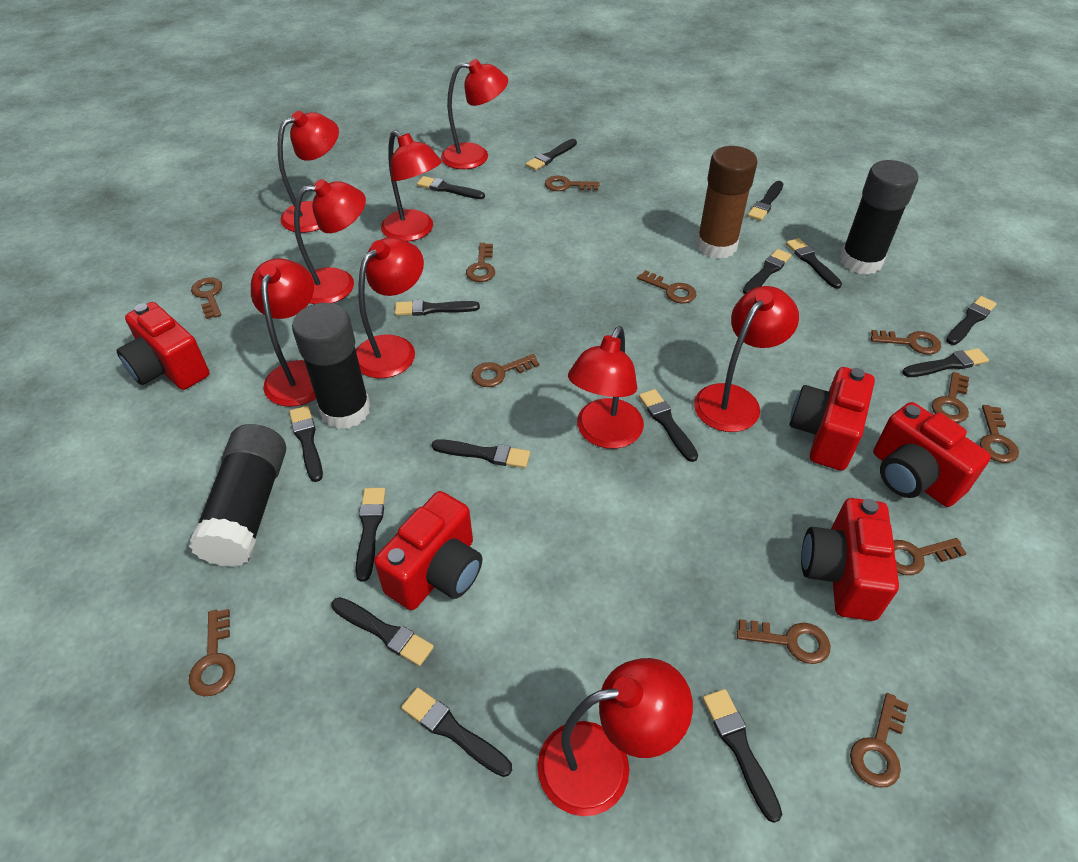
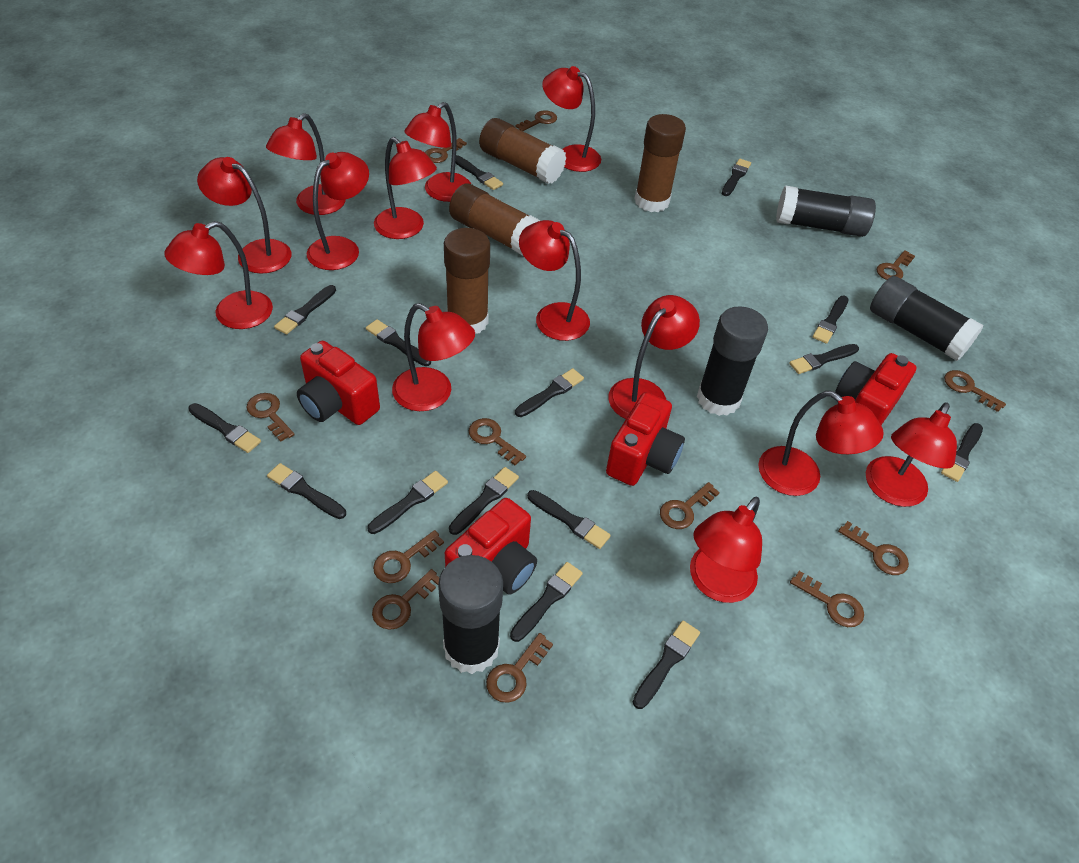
black glue stick: 3 -> 4
brown glue stick: 1 -> 4
red camera: 5 -> 4
red lamp: 9 -> 13

